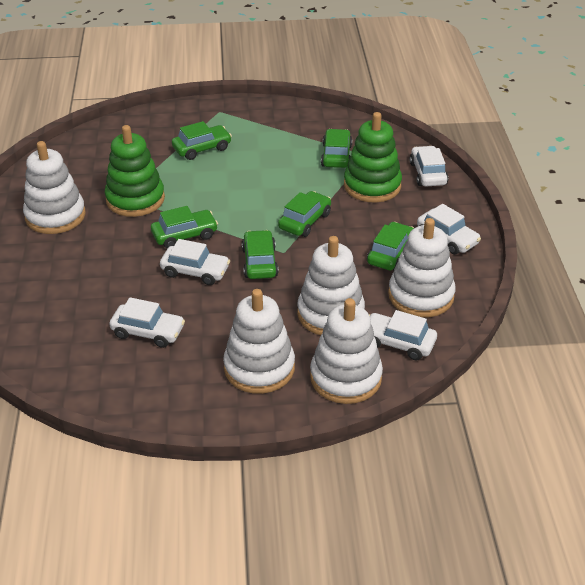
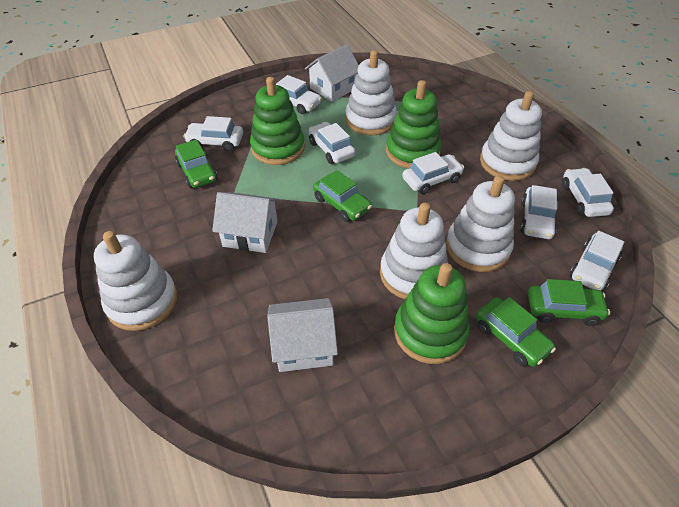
green car: 6 -> 4
green stacking toy: 2 -> 3
white car: 5 -> 7
white house: 0 -> 3

